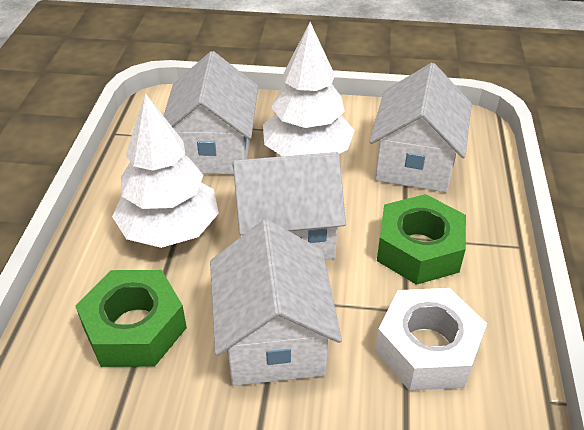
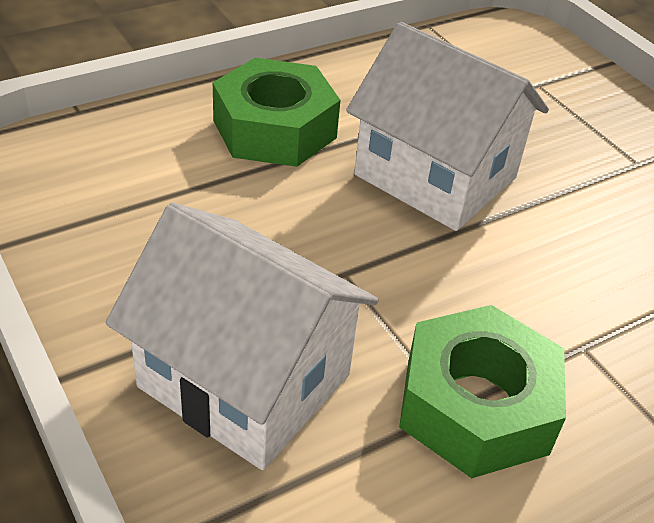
white house: 4 -> 2
white nut: 1 -> 0
white tree: 2 -> 0

